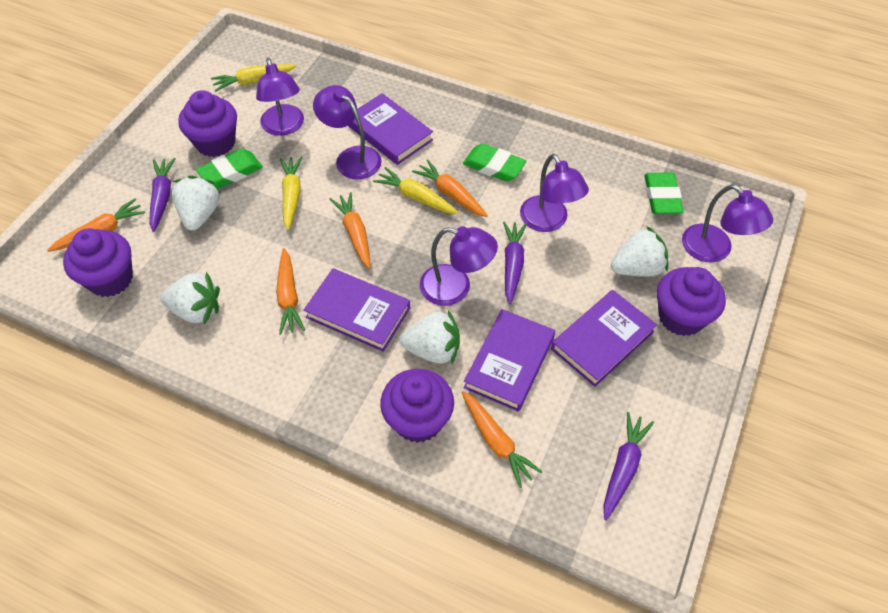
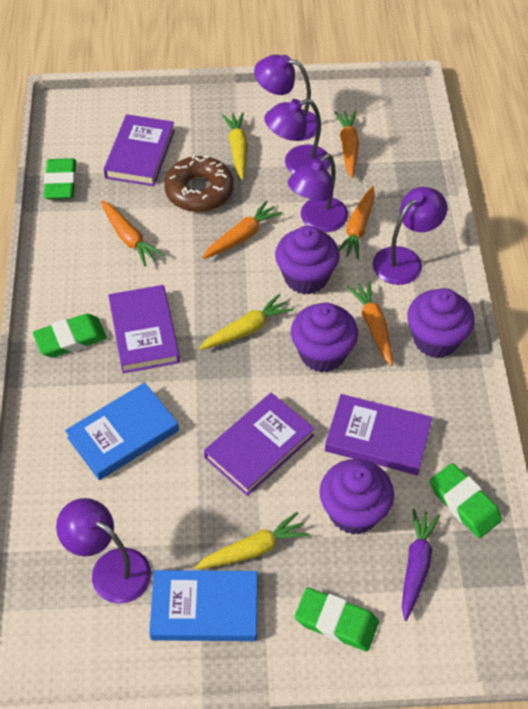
blue book: 0 -> 2
brown donut: 0 -> 1
green eraser: 3 -> 4
purple carrot: 3 -> 1
white strawberry: 4 -> 0

